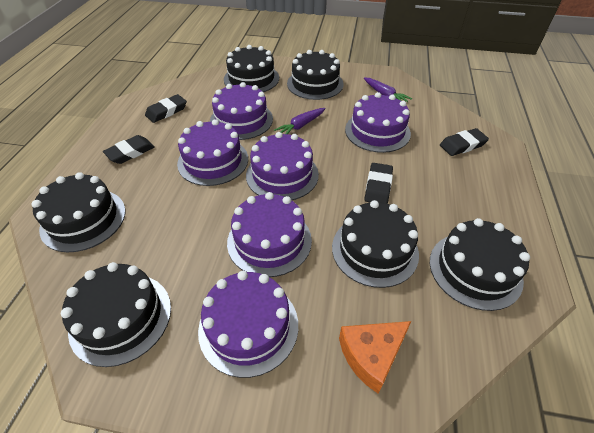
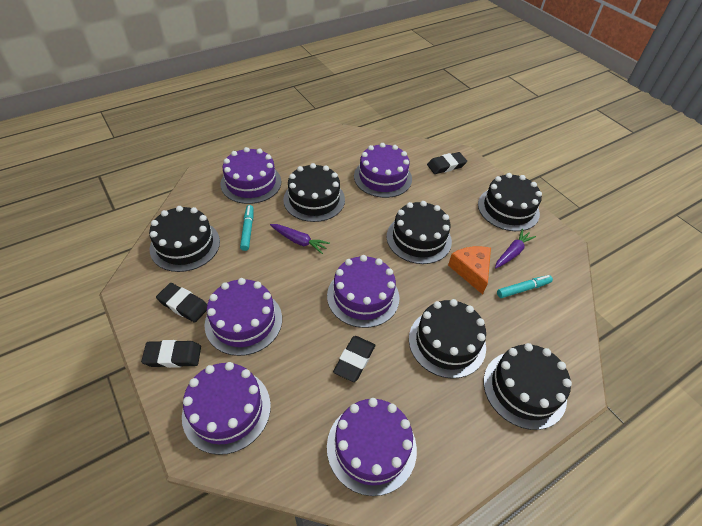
turquoise marker: 0 -> 2

